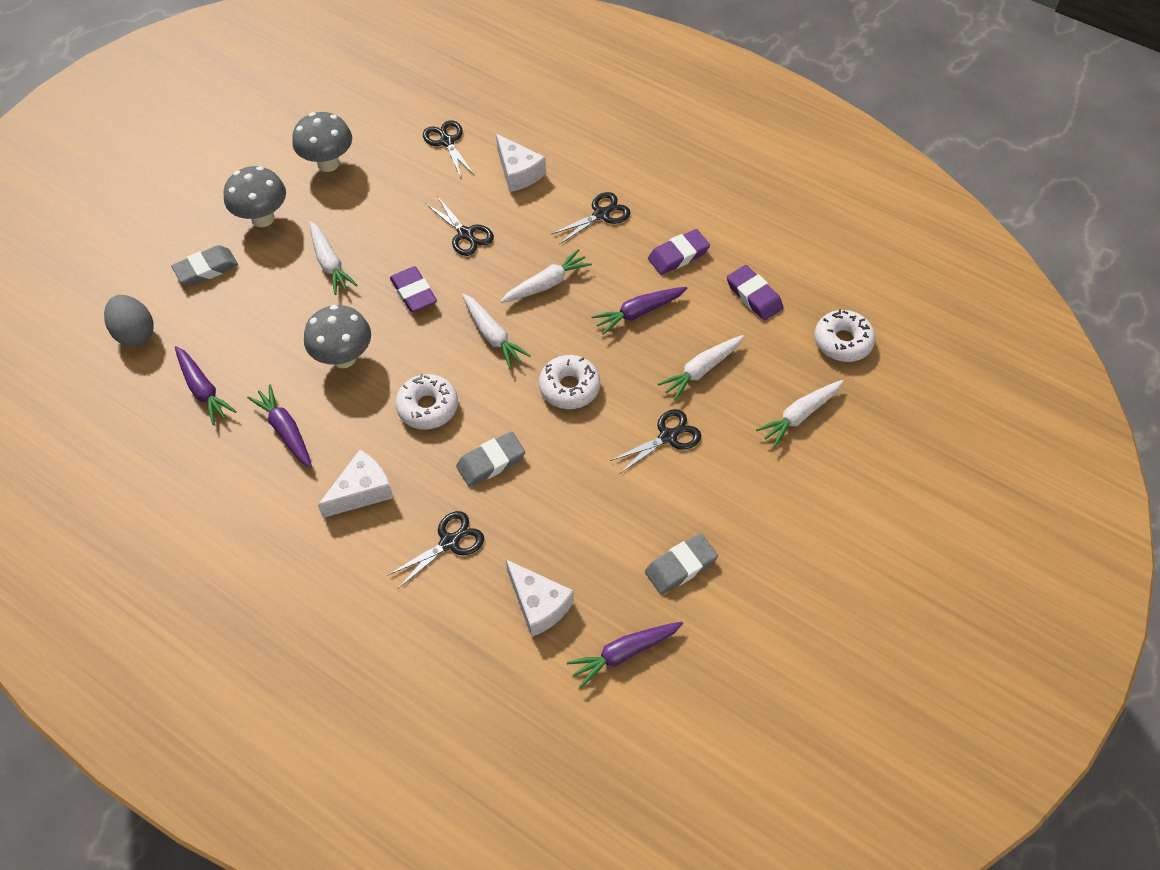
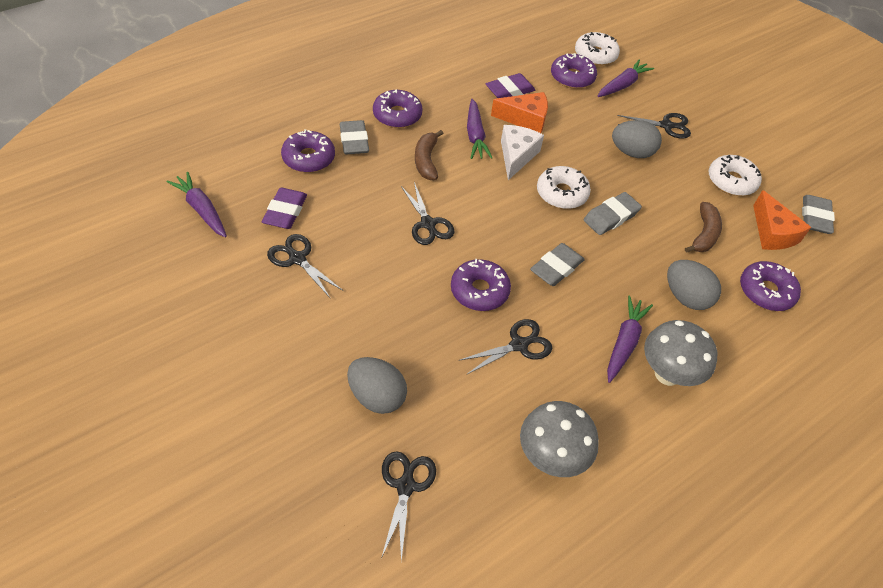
brown banana: 0 -> 2
grey egg: 1 -> 3
grey eraser: 3 -> 4
grey mushroom: 3 -> 2
orange cheese: 0 -> 2
purple donut: 0 -> 5
purple eraser: 3 -> 2
white carrot: 5 -> 0
white cheese: 3 -> 1

